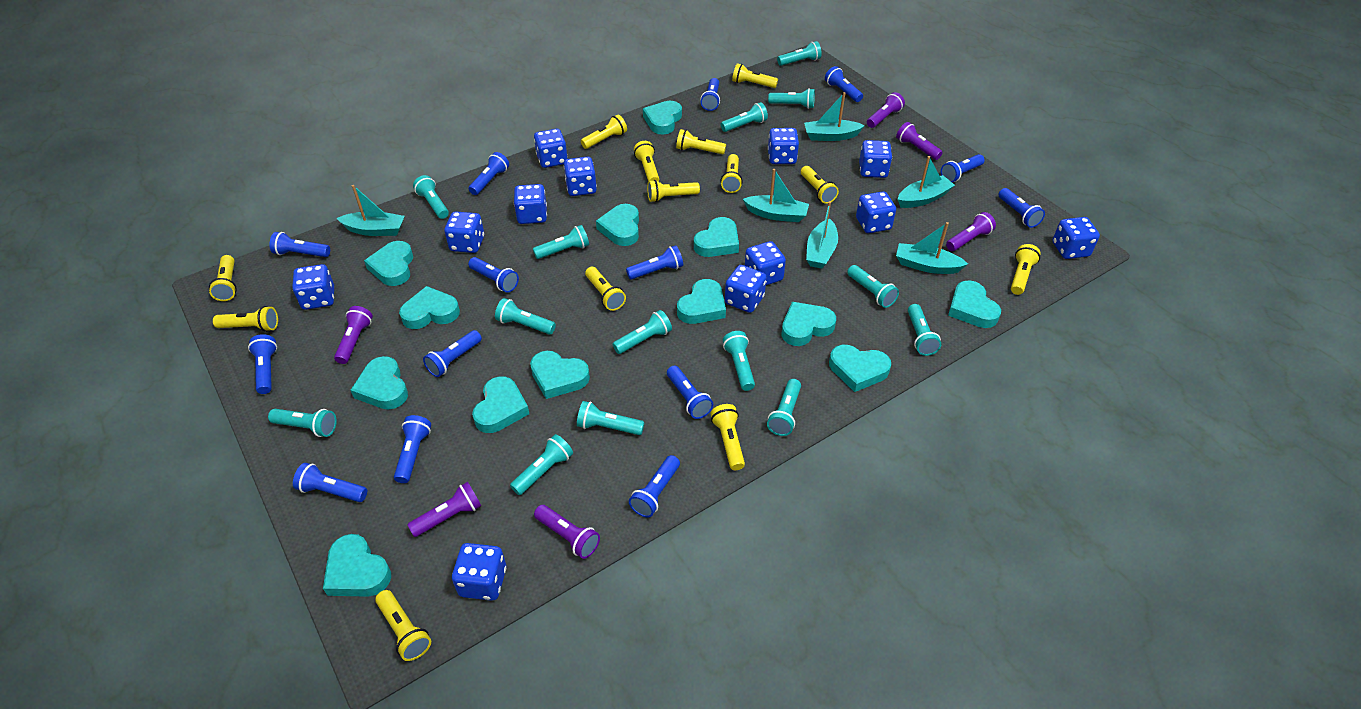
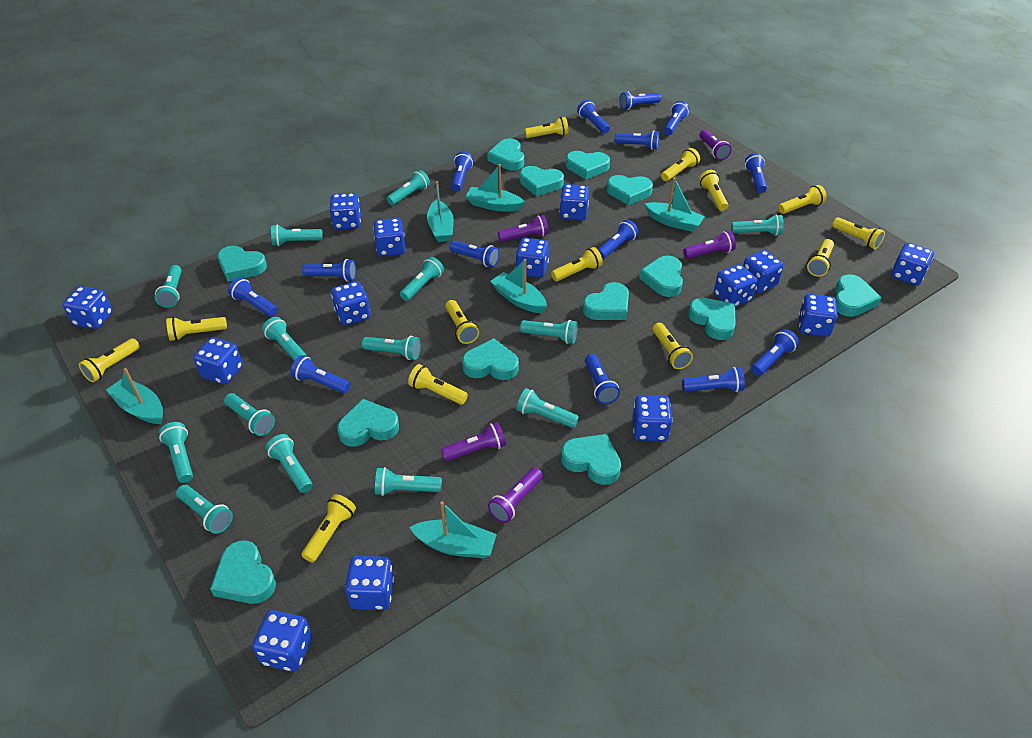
blue dice: 12 -> 14
purple flashlight: 6 -> 5

